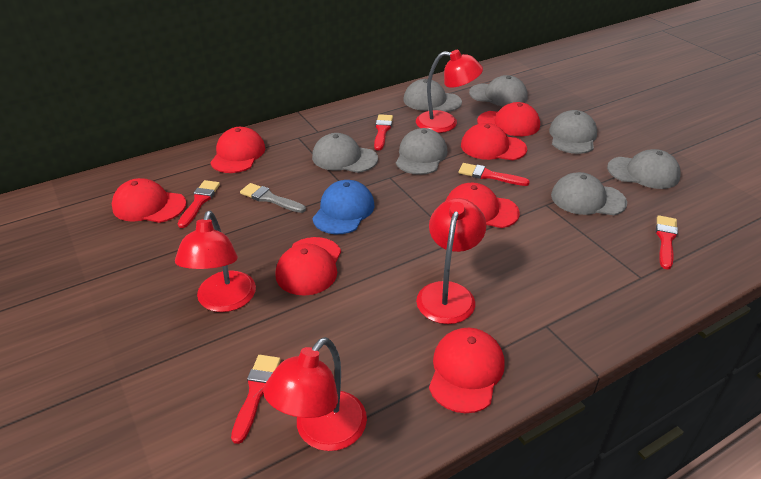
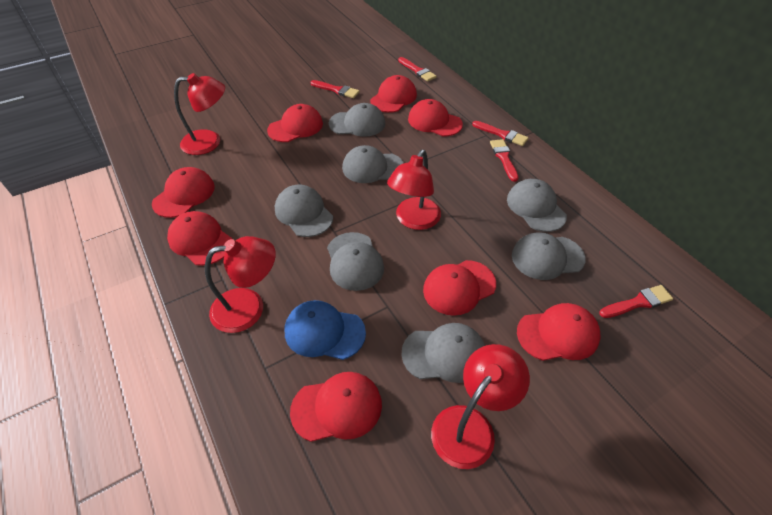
grey brush: 1 -> 0
red cap: 7 -> 8

